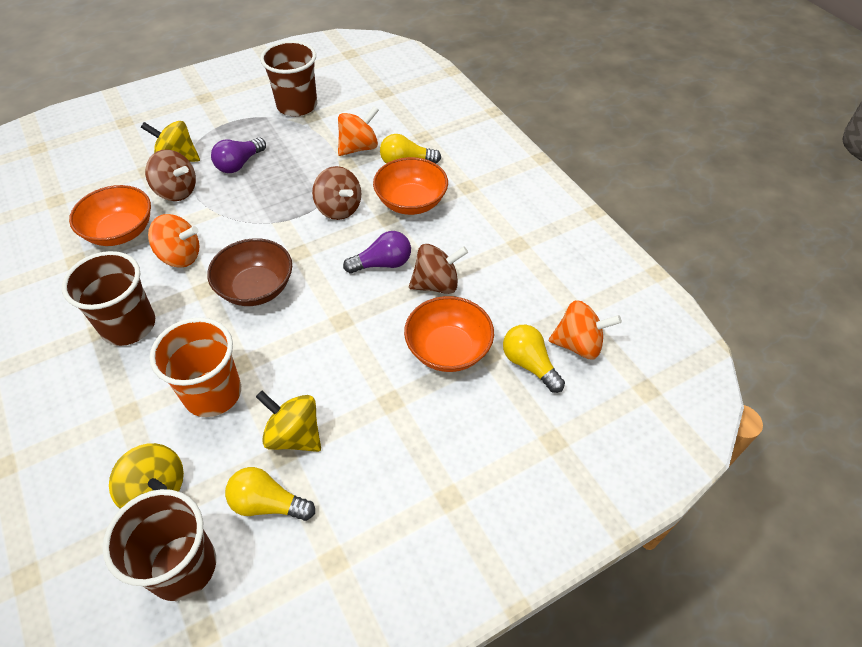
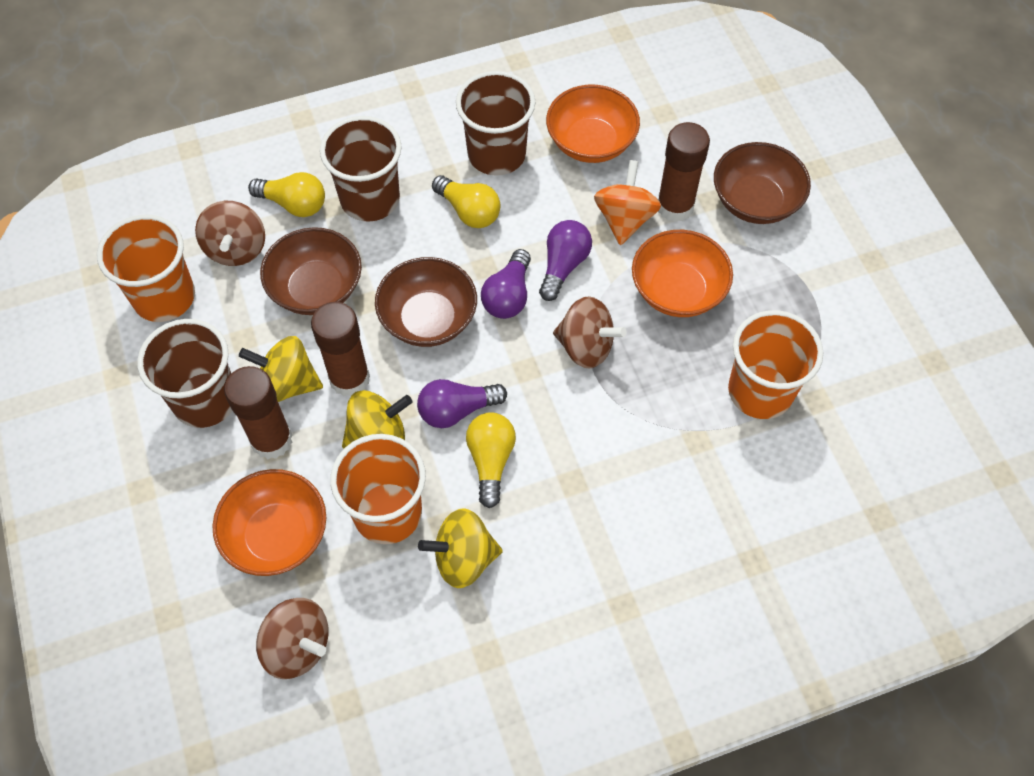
brown bowl: 1 -> 3
brown glue stick: 0 -> 3
orange cup: 1 -> 3
orange spinning top: 3 -> 1
purple light bulb: 2 -> 3

